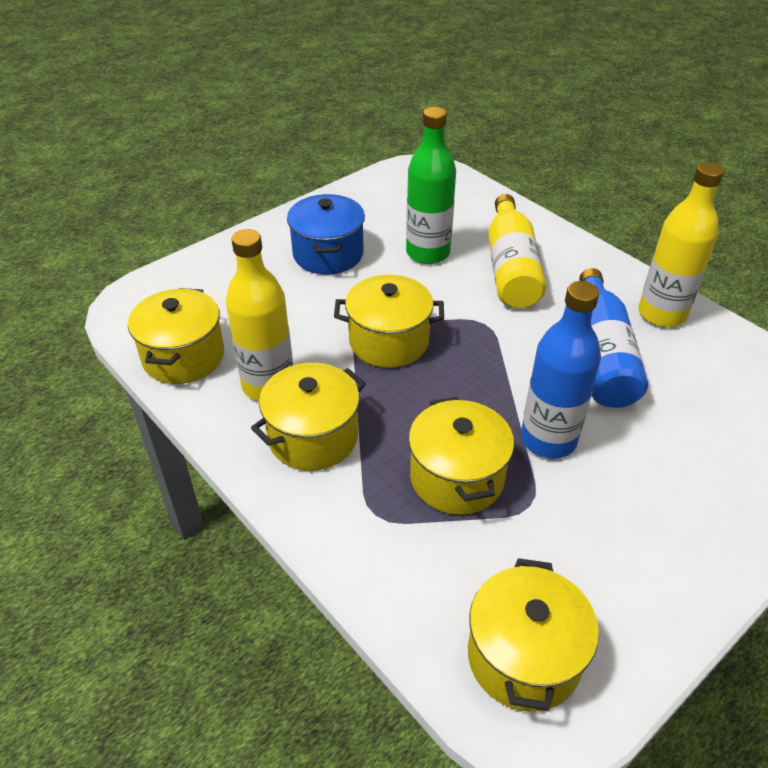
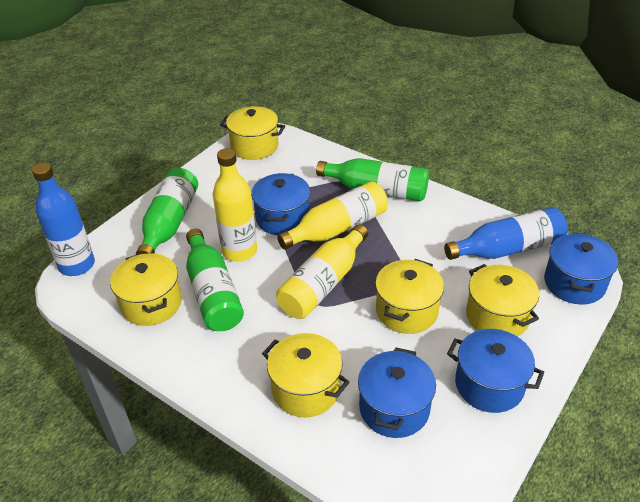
blue pot: 1 -> 4
green bottle: 1 -> 3

